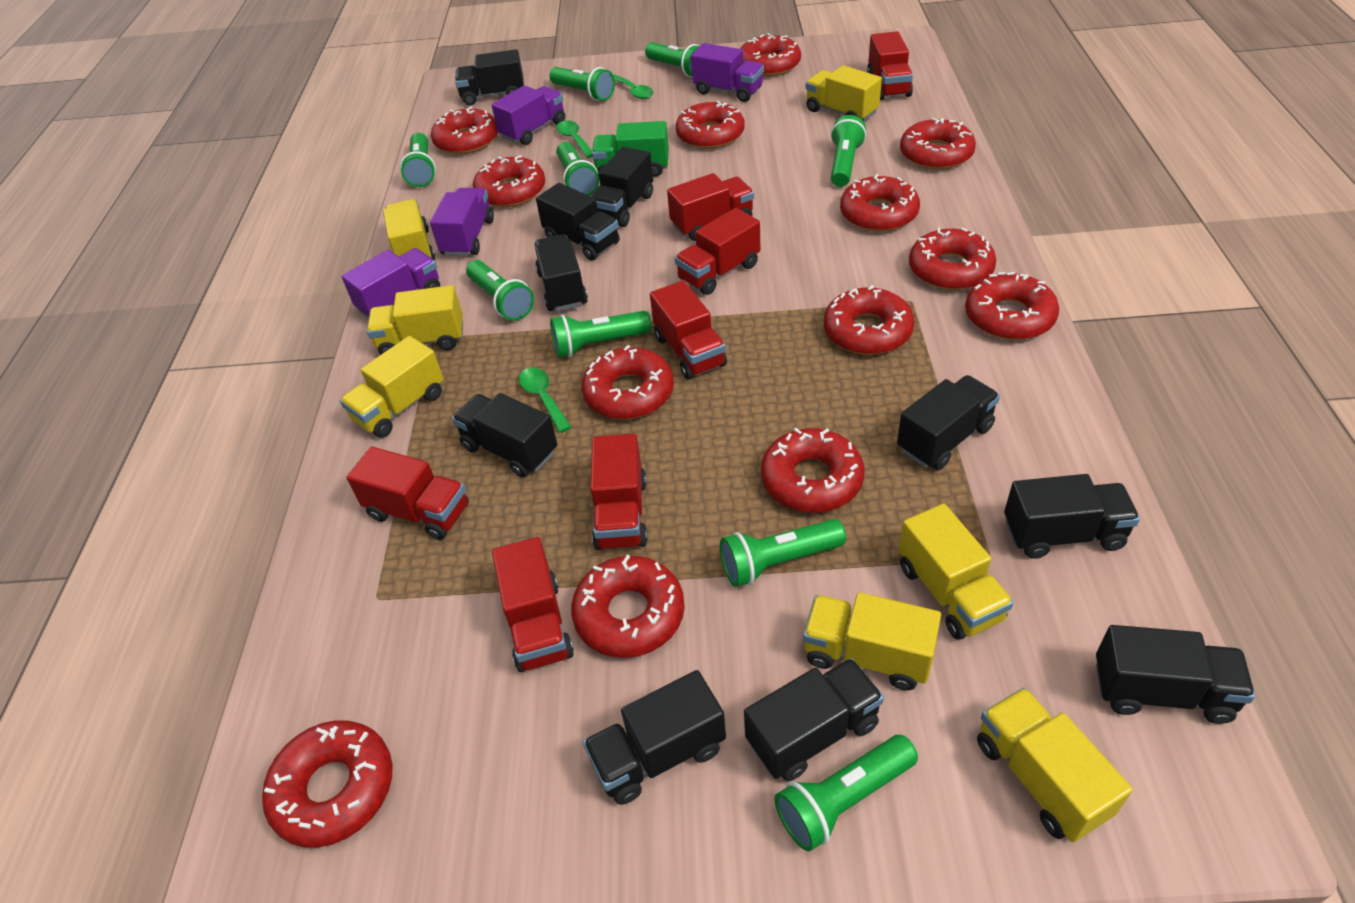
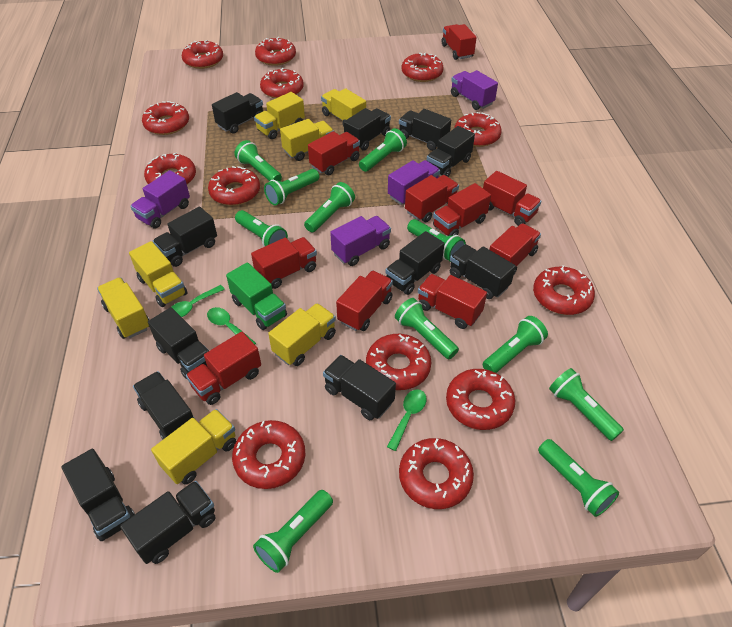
black truck: 10 -> 12
green flashlight: 9 -> 11
red truck: 7 -> 10

